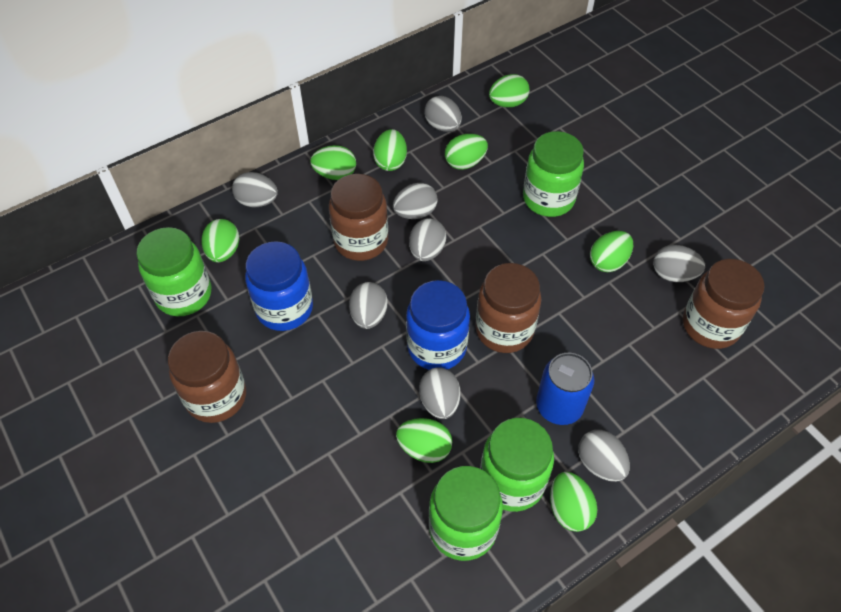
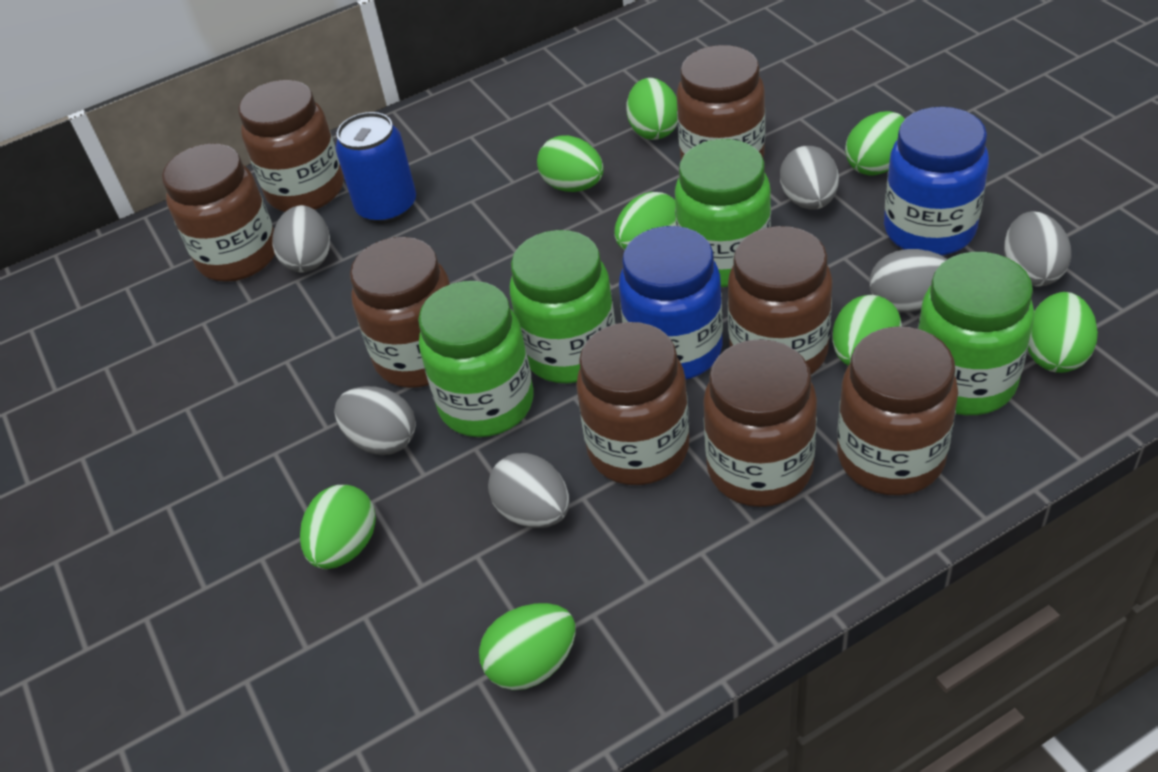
brown jar: 4 -> 8
grey egg: 8 -> 6

